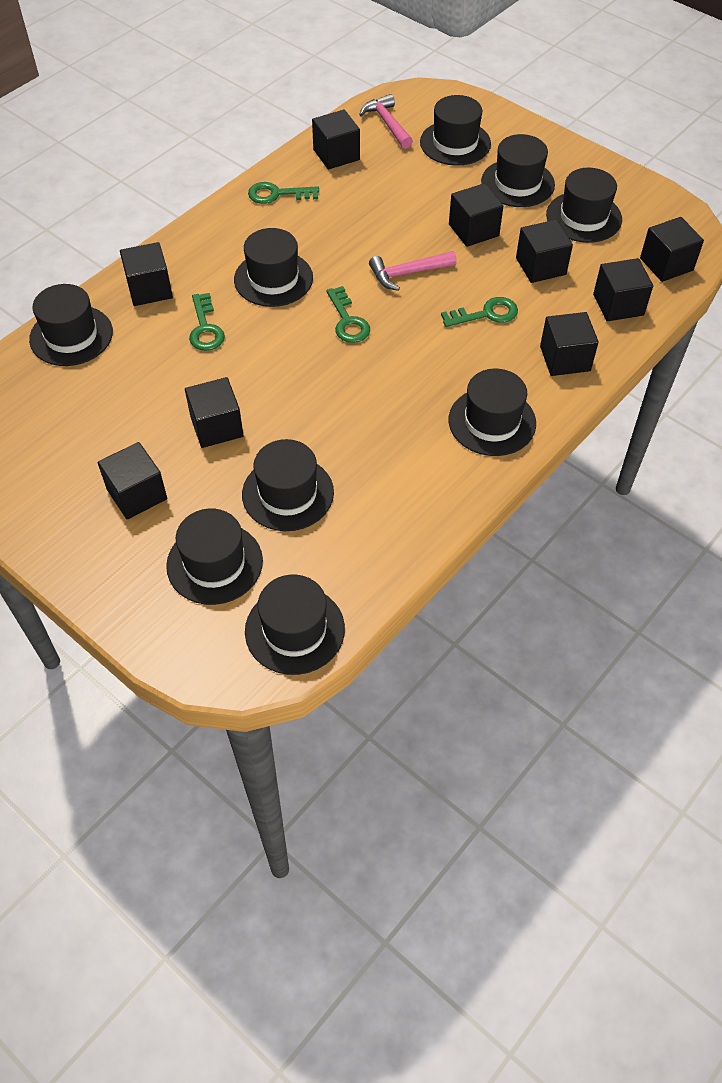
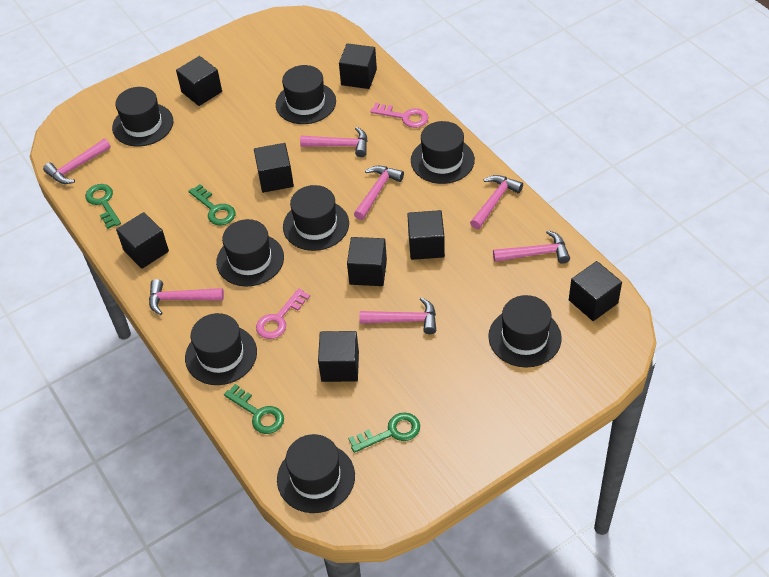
black cube: 9 -> 8
black hat: 9 -> 8
pink hammer: 2 -> 7
pink key: 0 -> 2

